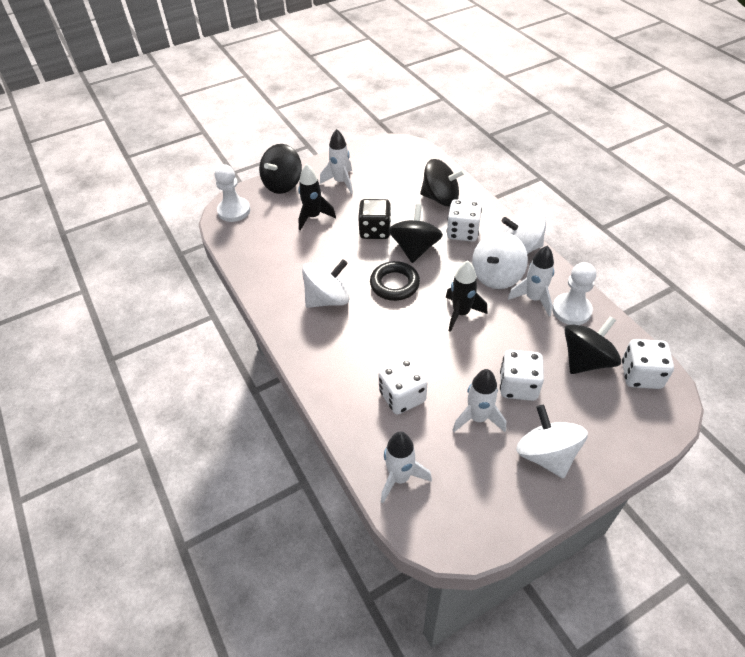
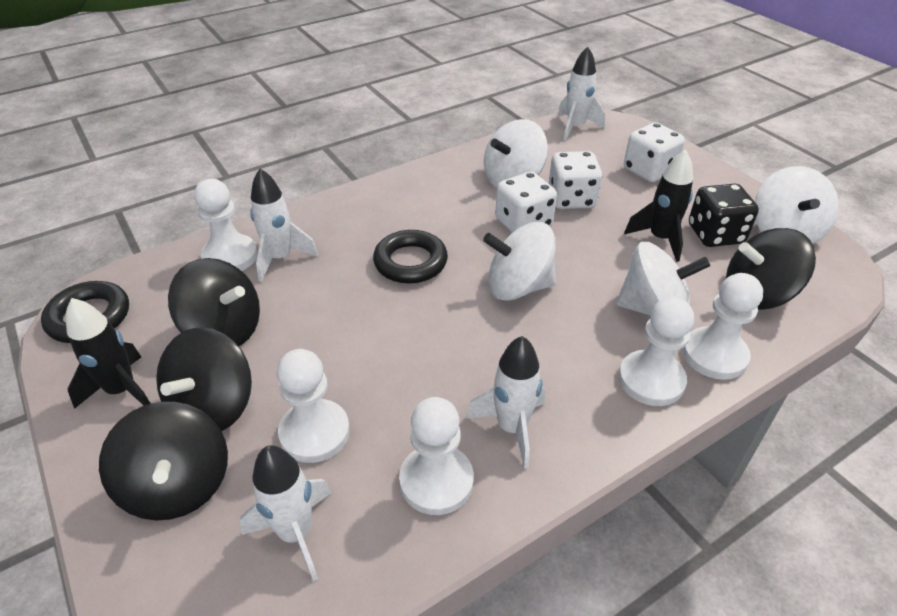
black ring: 1 -> 2
white dice: 4 -> 3
white pawn: 2 -> 5

